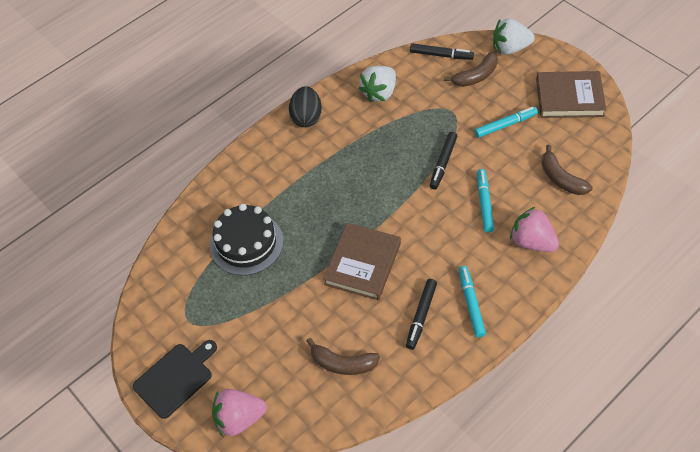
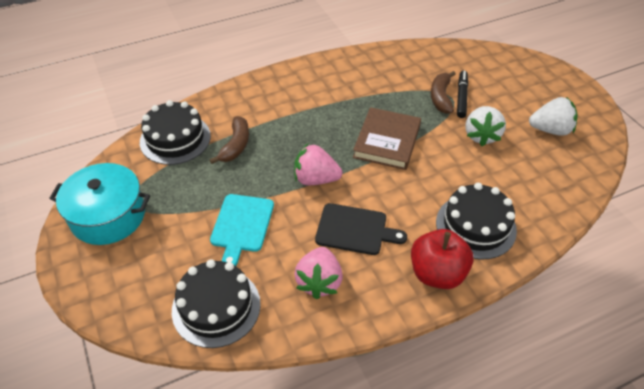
black cake: 1 -> 3
black egg: 1 -> 0
black marker: 3 -> 1
brown banana: 3 -> 2
brown book: 2 -> 1
red apple: 0 -> 1
turquoise cutting board: 0 -> 1
turquoise marker: 3 -> 0
turquoise pot: 0 -> 1

